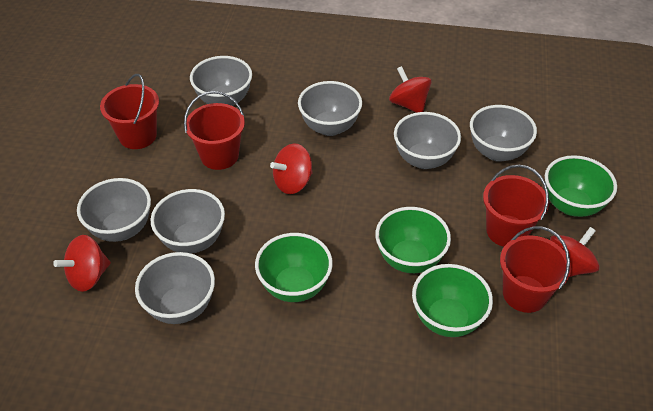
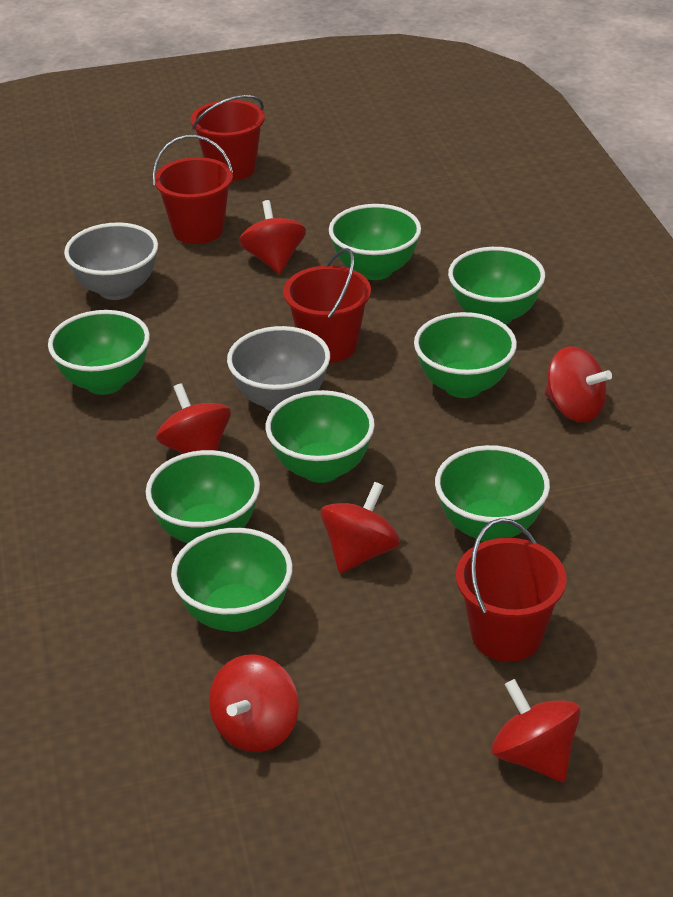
green bowl: 4 -> 8
grey bowl: 7 -> 2
red spinning top: 4 -> 6

